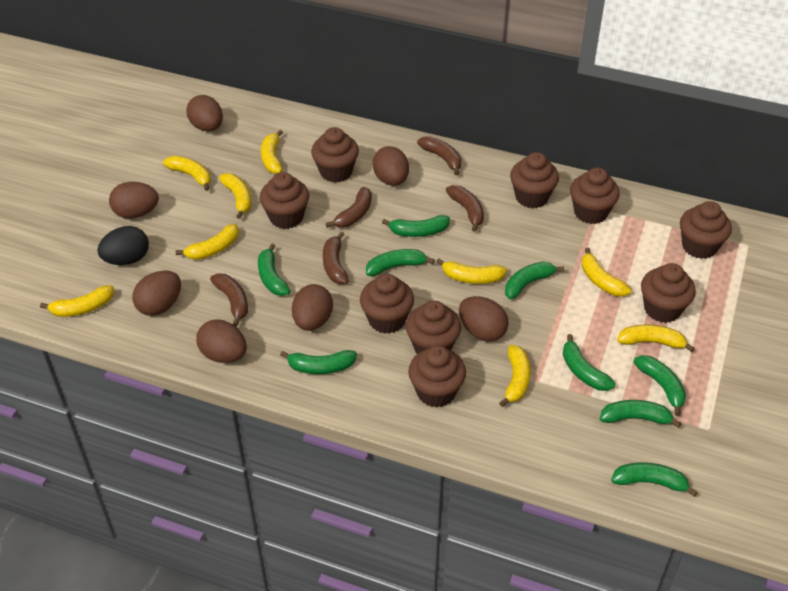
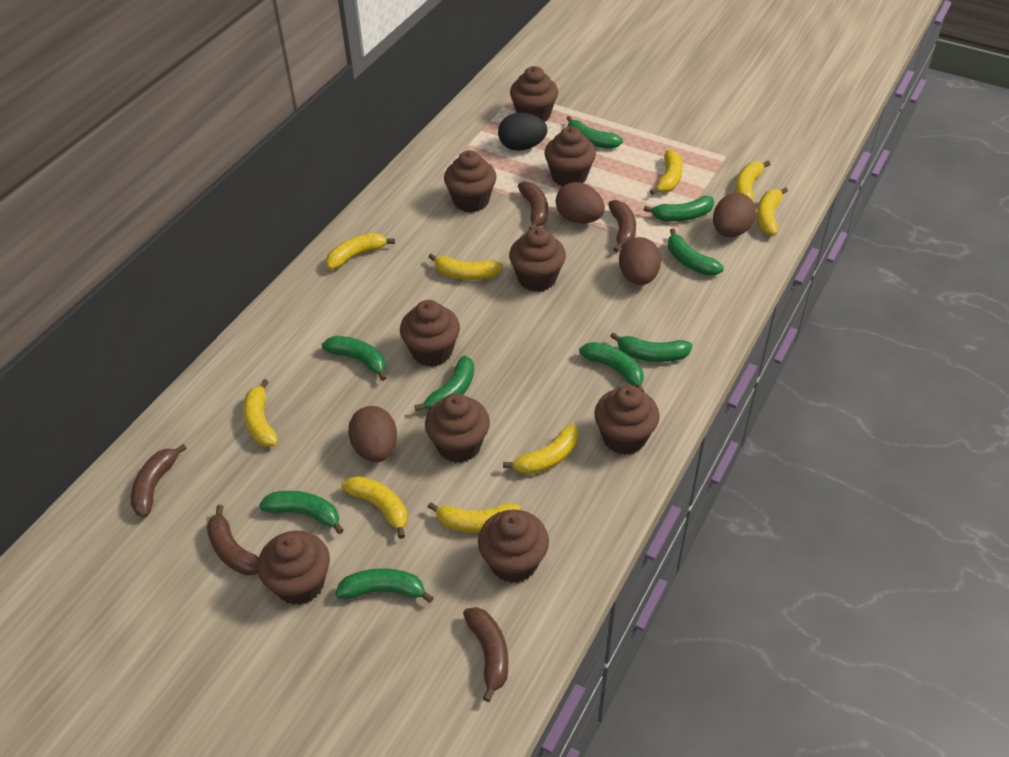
brown egg: 7 -> 4

